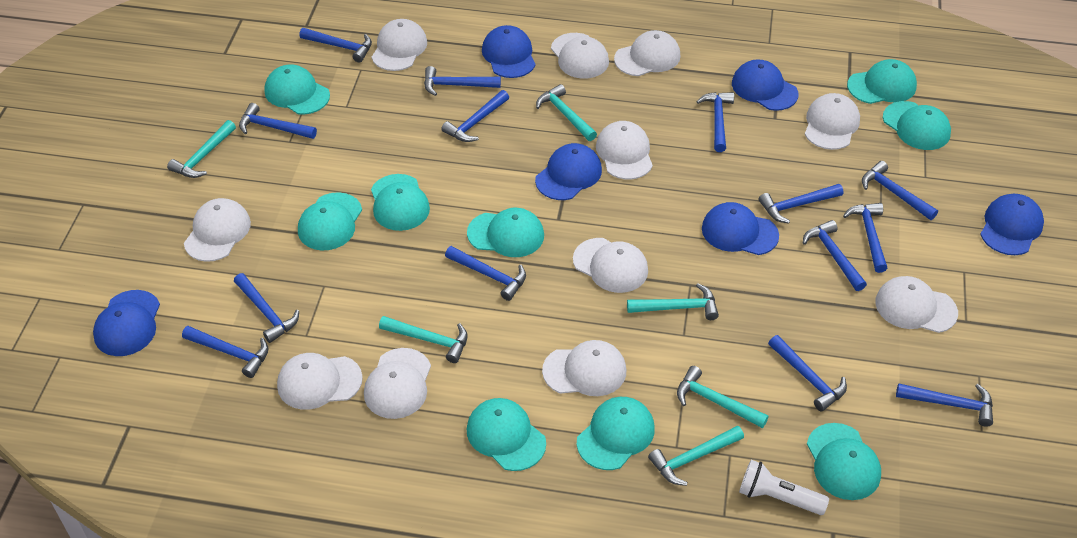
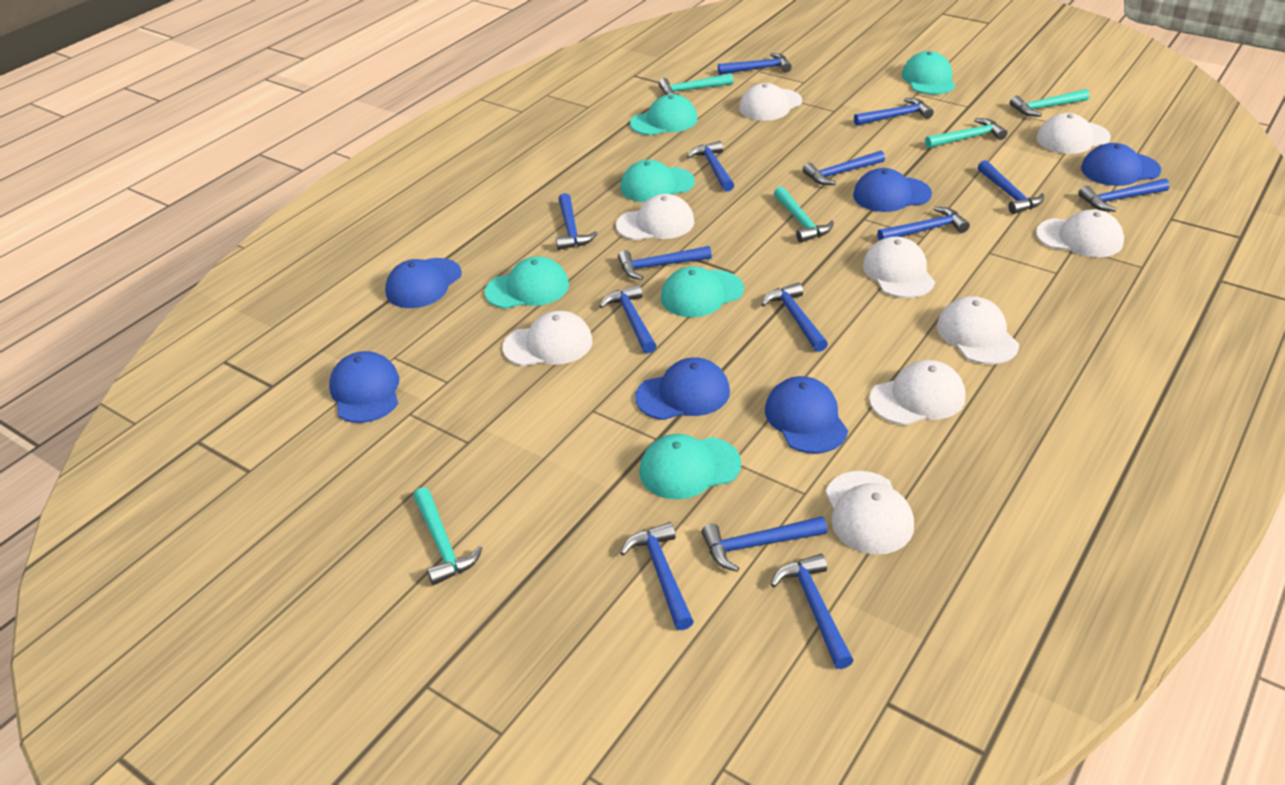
turquoise cap: 9 -> 6
turquoise hammer: 6 -> 5
white cap: 11 -> 9
white flashlight: 1 -> 0

